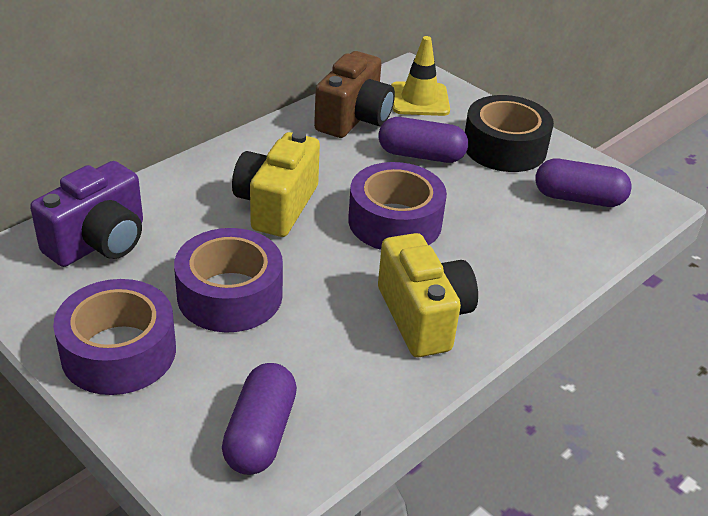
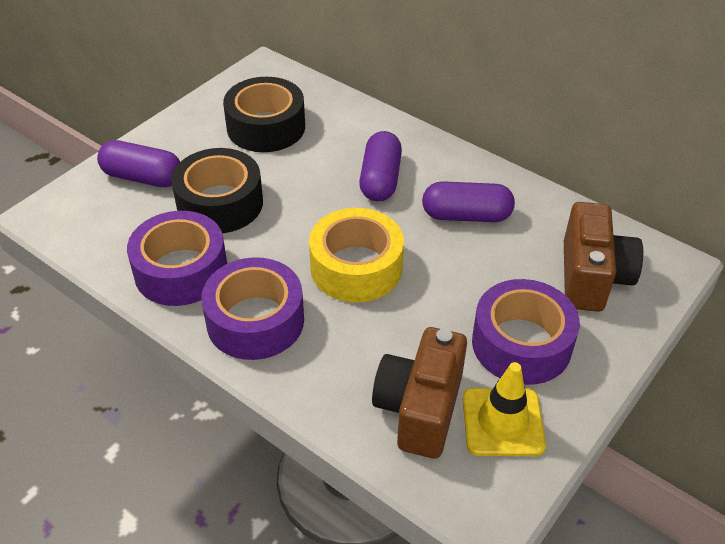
black tape: 1 -> 2
brown camera: 1 -> 2
purple camera: 1 -> 0
yellow camera: 2 -> 0
yellow tape: 0 -> 1

